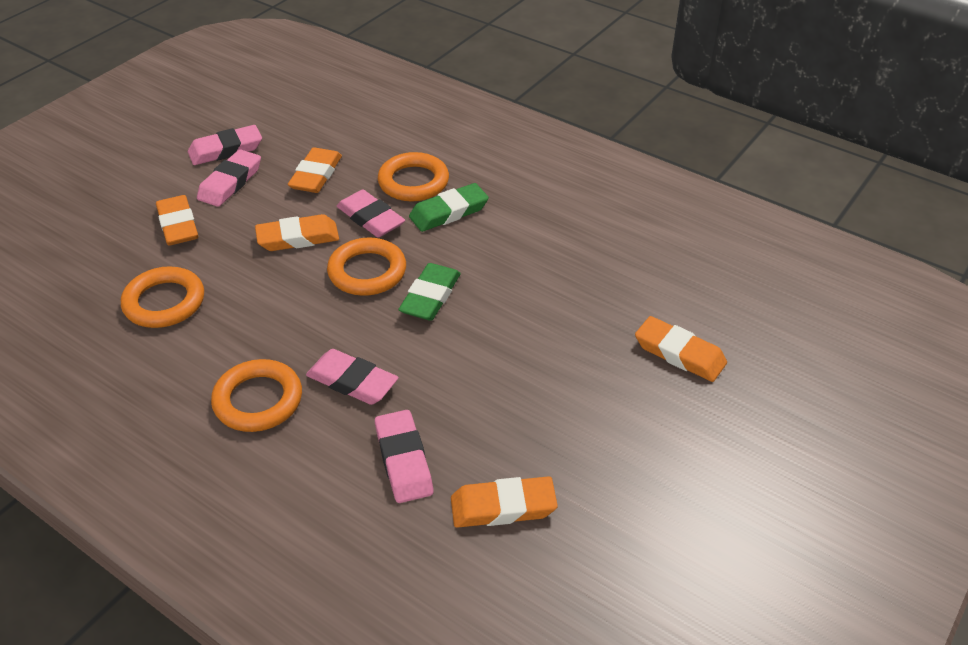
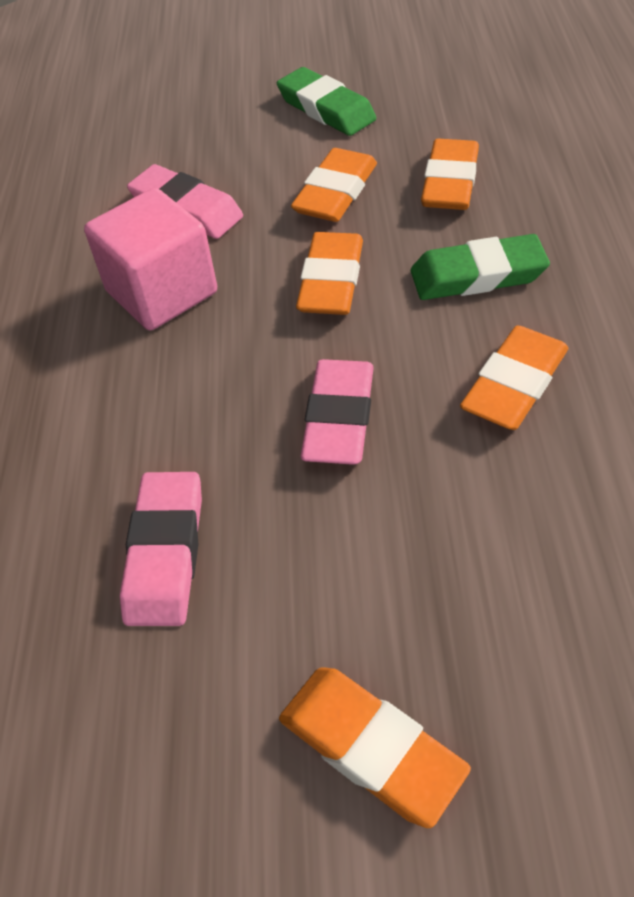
orange ring: 4 -> 0
pink cube: 0 -> 1
pink eraser: 5 -> 3

